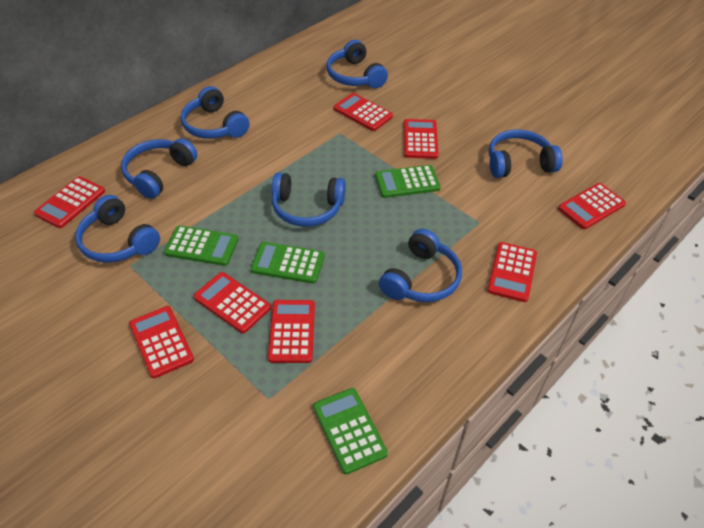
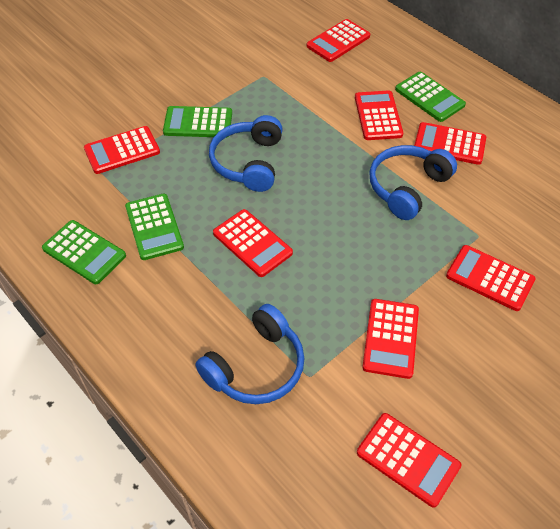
blue headphones: 7 -> 3

